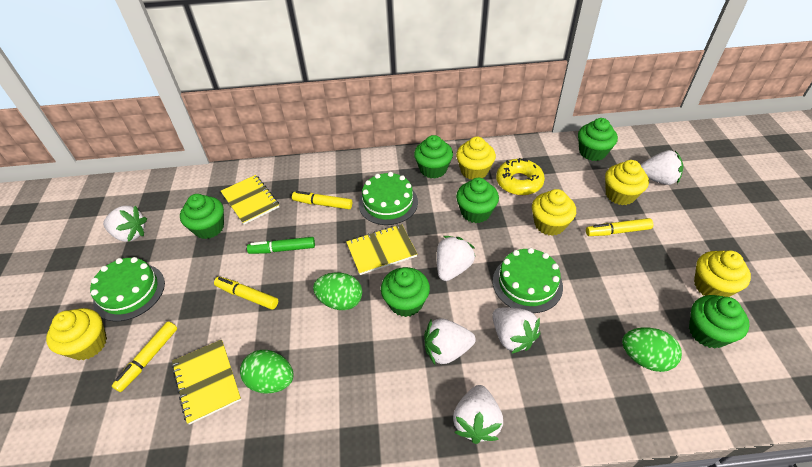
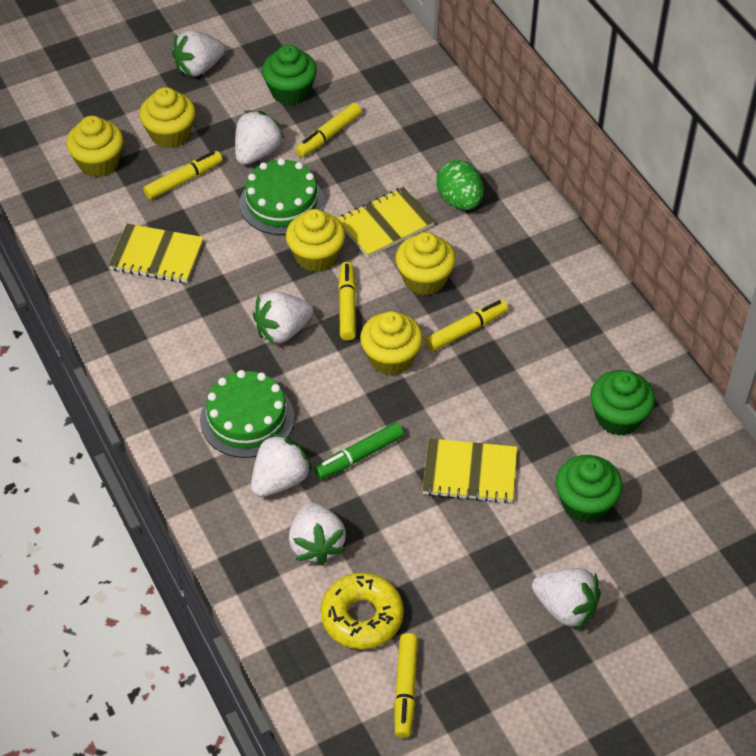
green cake: 3 -> 2
green cupcake: 6 -> 3
green egg: 3 -> 1
yellow marker: 4 -> 5

